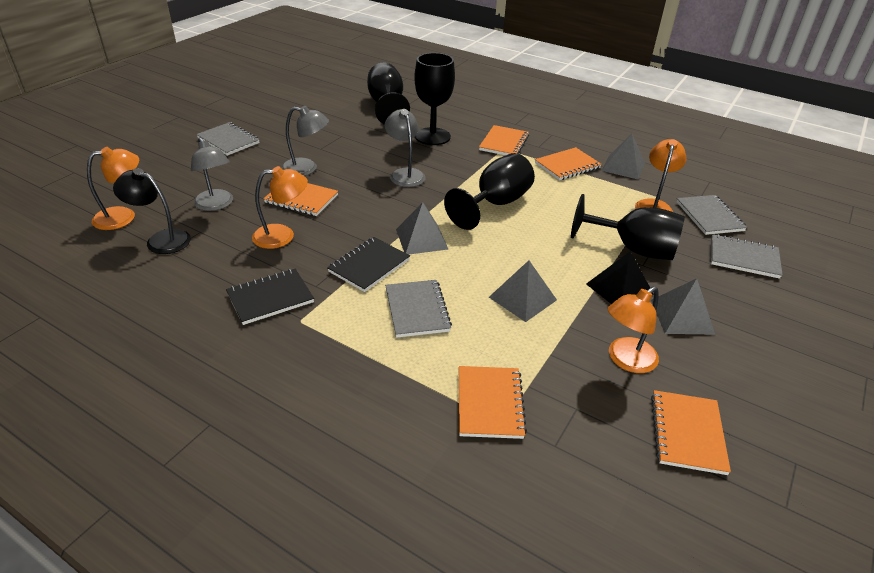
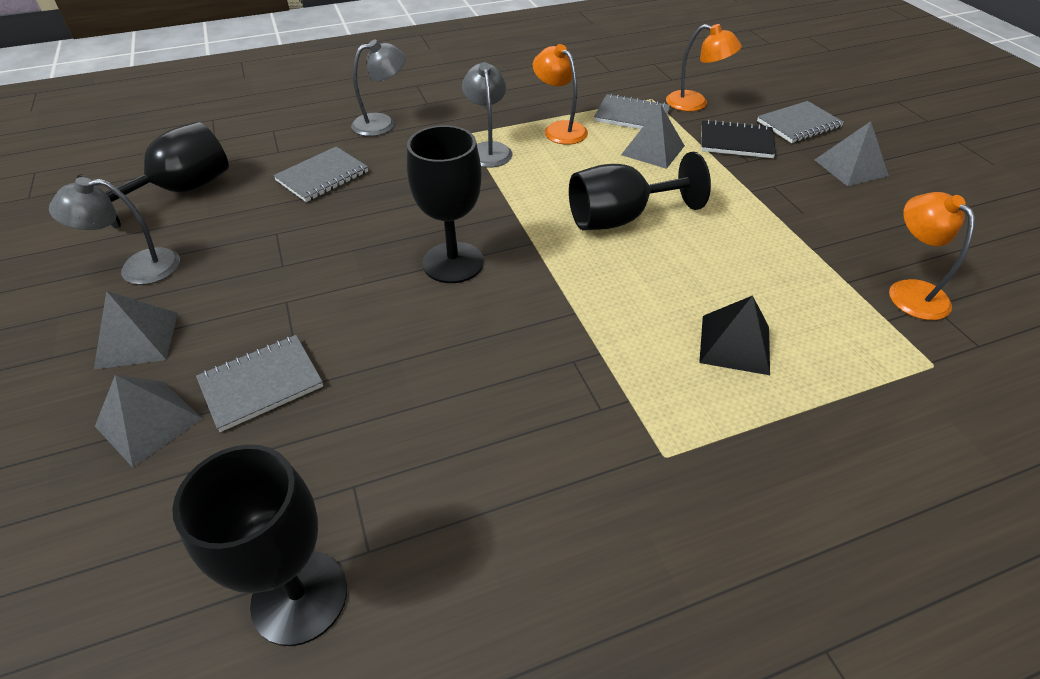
black lamp: 1 -> 0
black notebook: 2 -> 1
orange lamp: 4 -> 3
orange notebook: 5 -> 0

